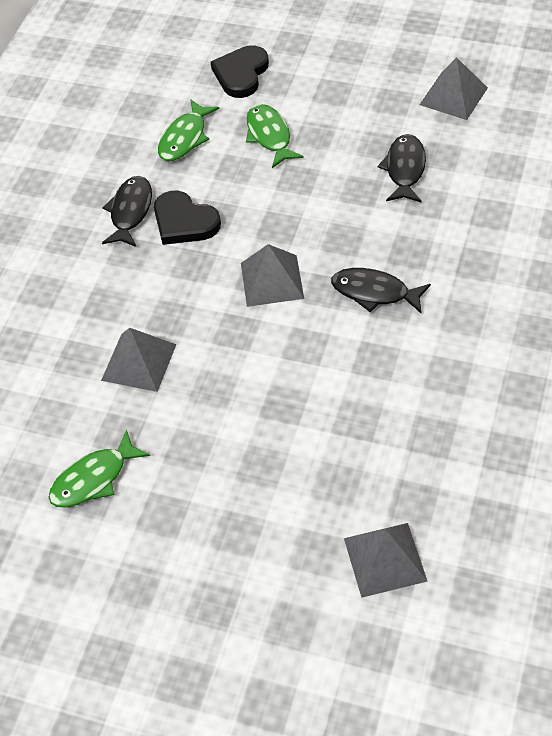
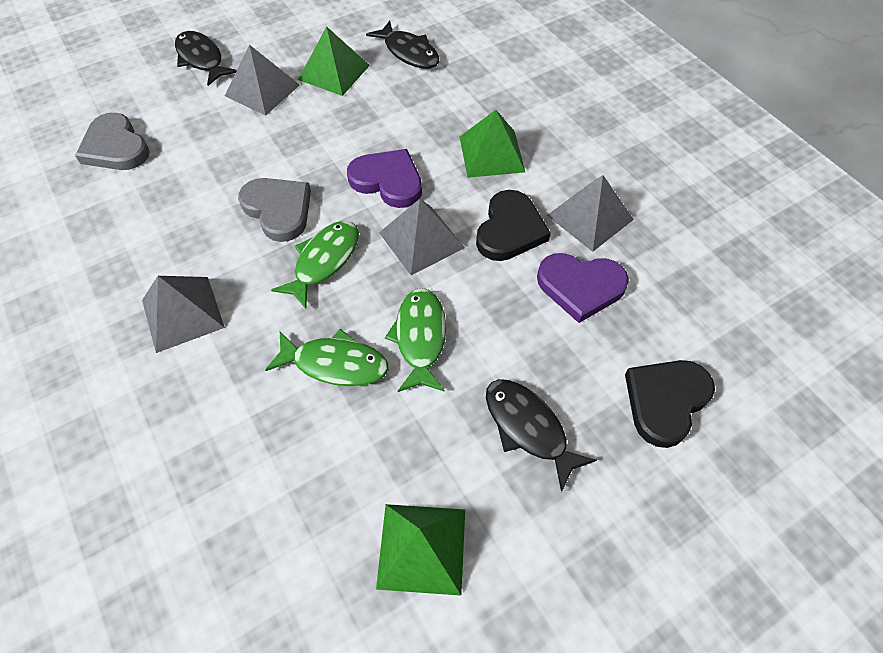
green pyramid: 0 -> 3
grey heart: 0 -> 2
purple heart: 0 -> 2

